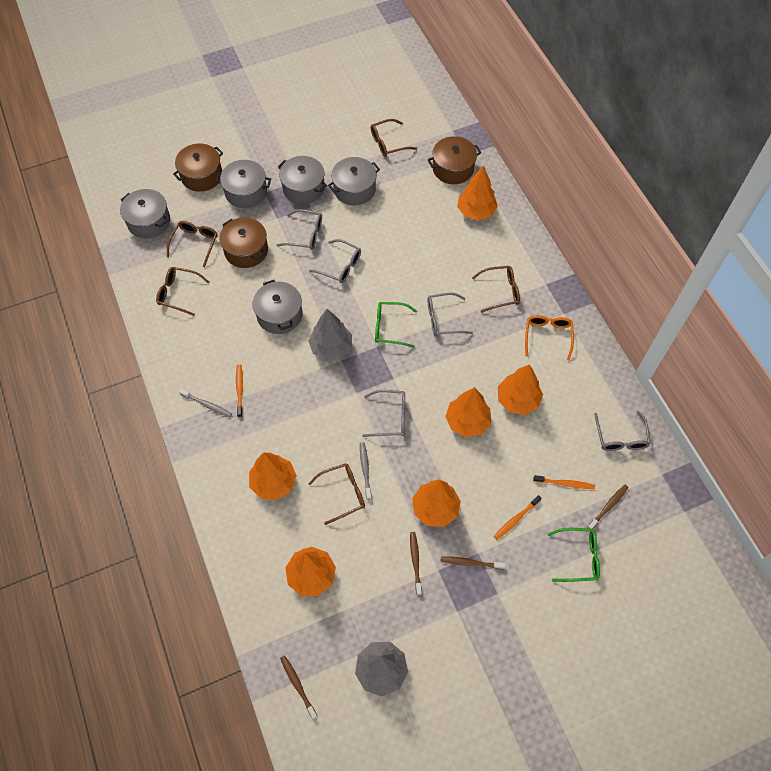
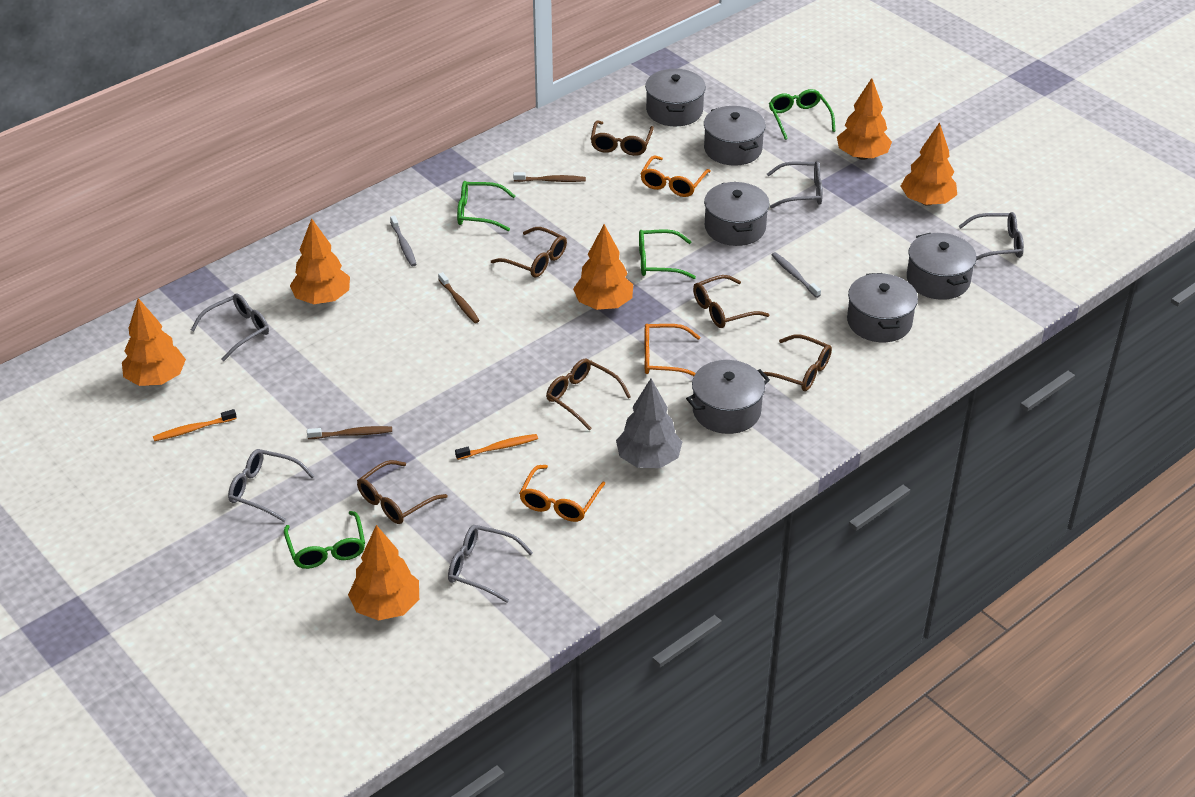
brown glasses: 5 -> 6
brown pot: 3 -> 0
brown toothbrush: 4 -> 3
green glasses: 2 -> 4
grey pot: 5 -> 6
grey tree: 2 -> 1
orange glasses: 1 -> 3
orange toothbrush: 3 -> 2

